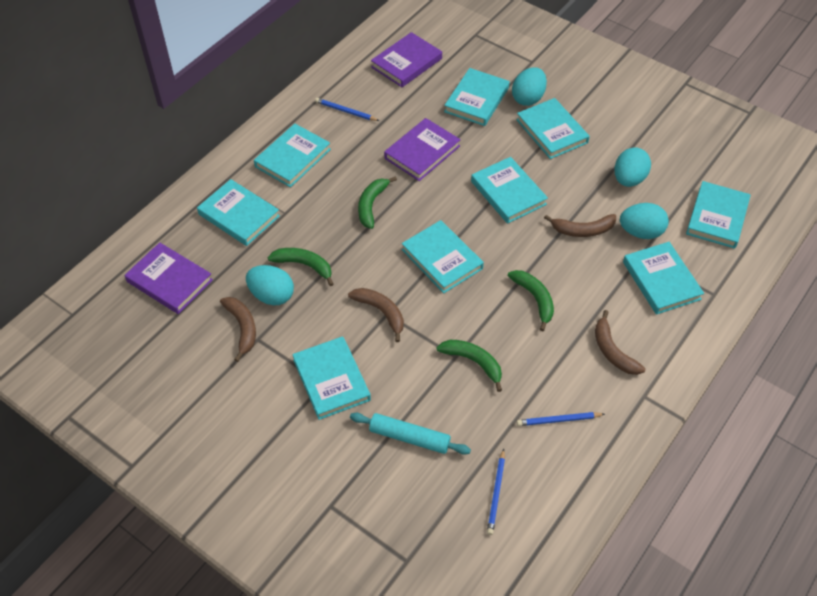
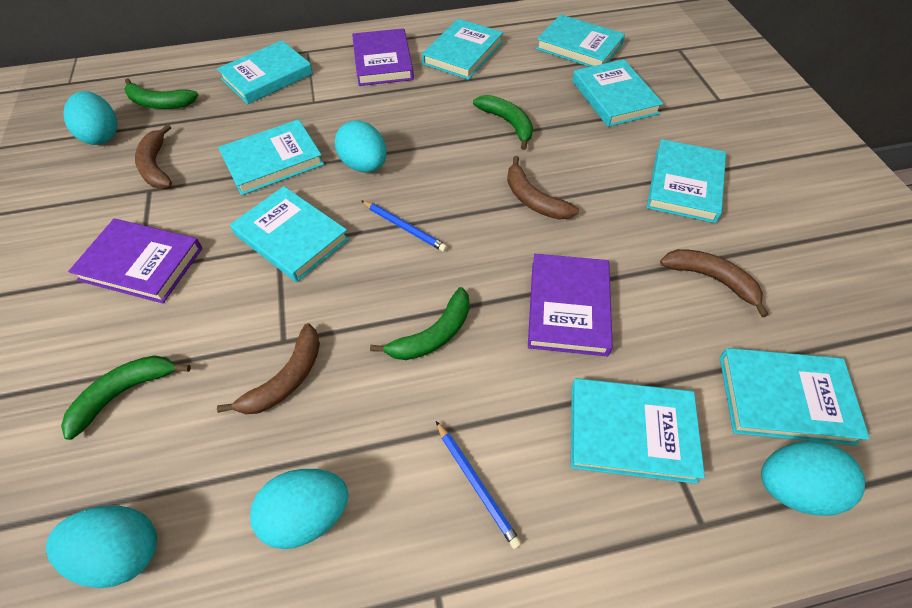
blue pencil: 3 -> 2
turquoise egg: 4 -> 5
turquoise rolling pin: 1 -> 0

